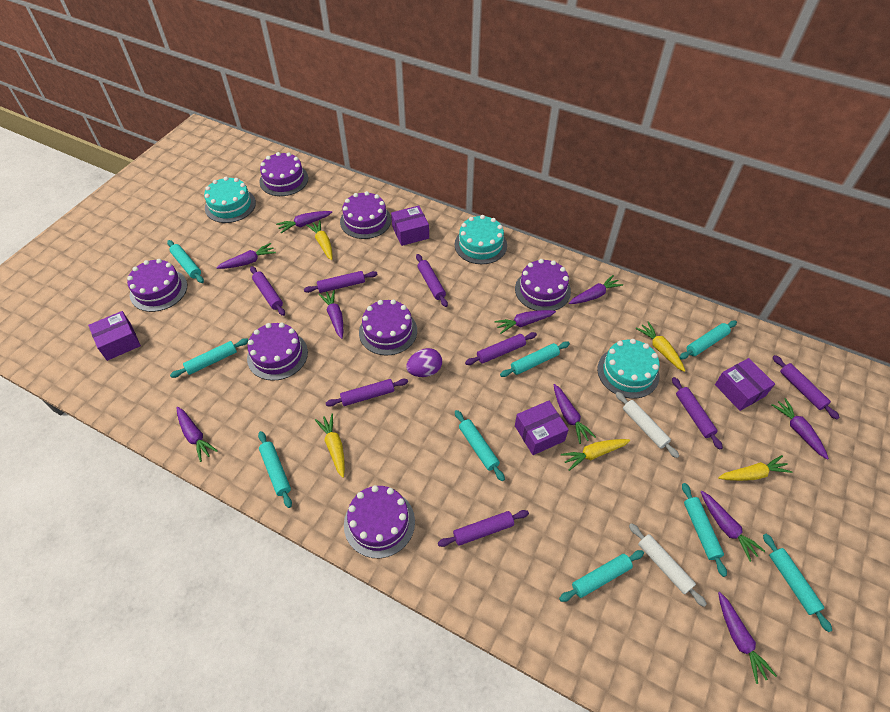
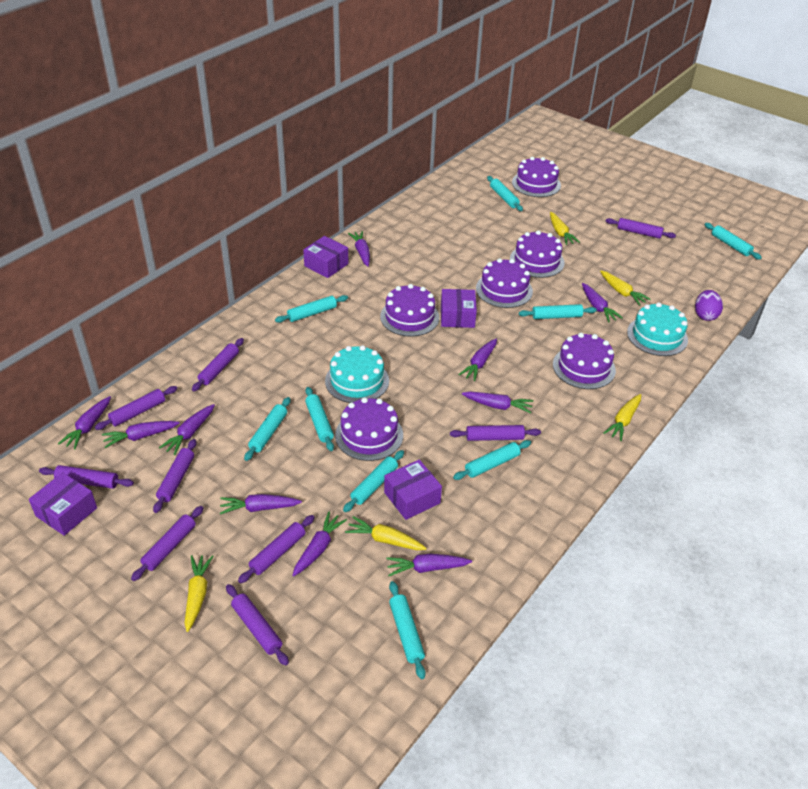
purple cake: 7 -> 6
purple rolling pin: 8 -> 9
turquoise cake: 3 -> 2
white rolling pin: 2 -> 0

